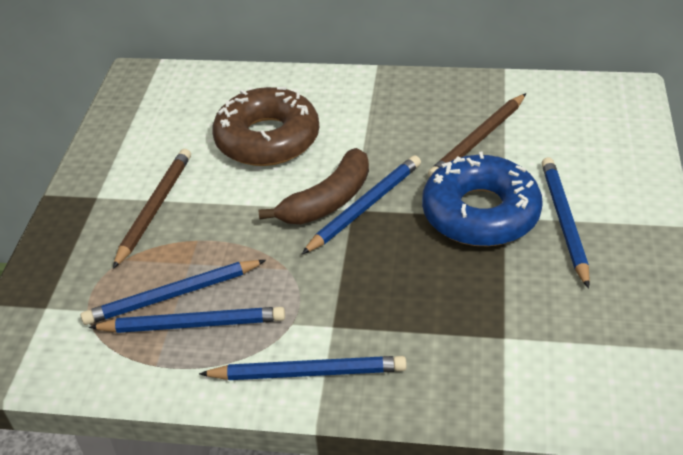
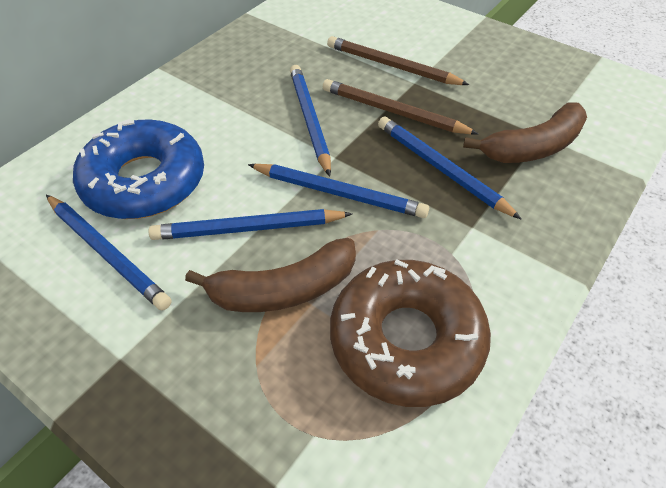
brown banana: 1 -> 2

